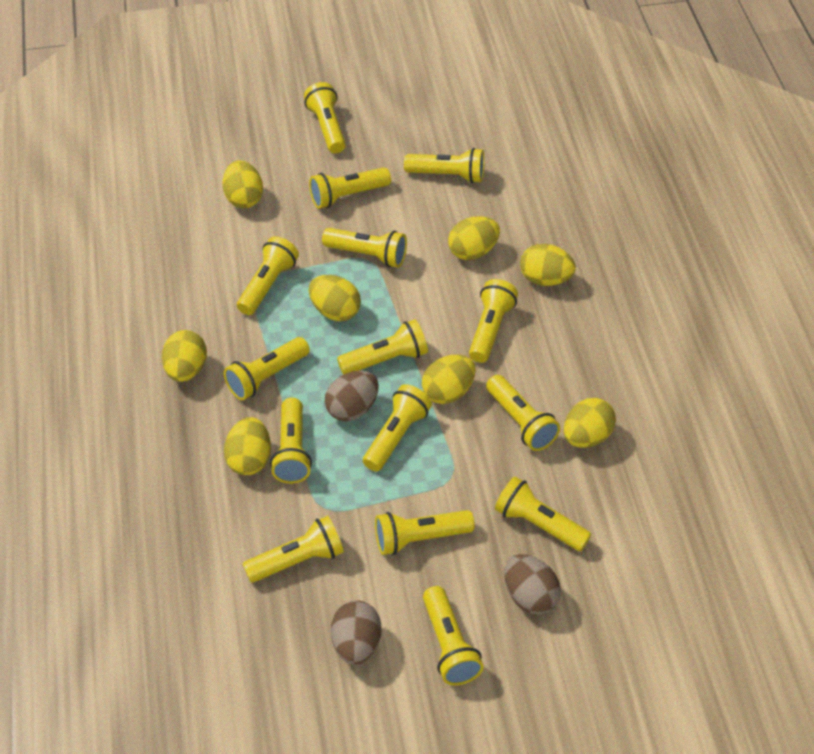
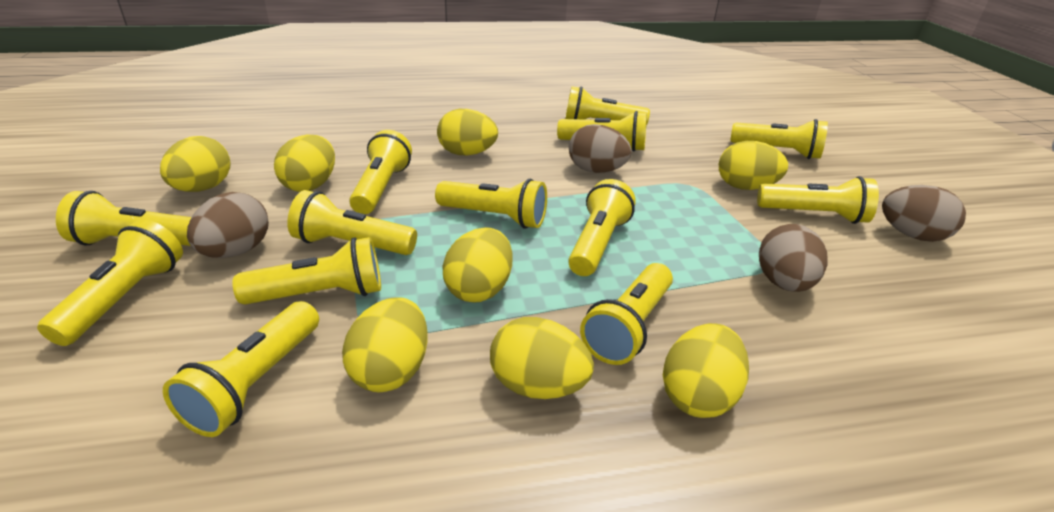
brown egg: 3 -> 4
yellow flashlight: 15 -> 13

